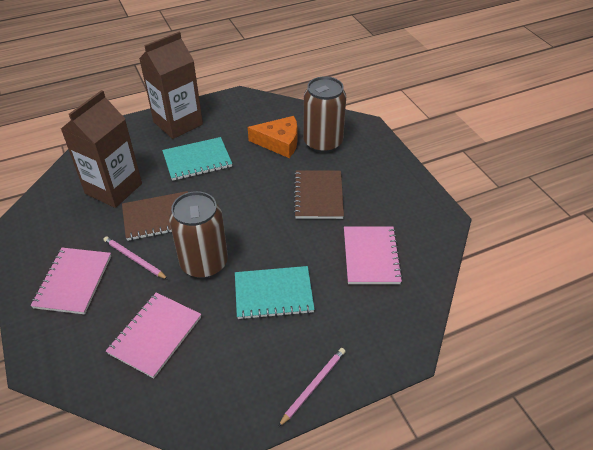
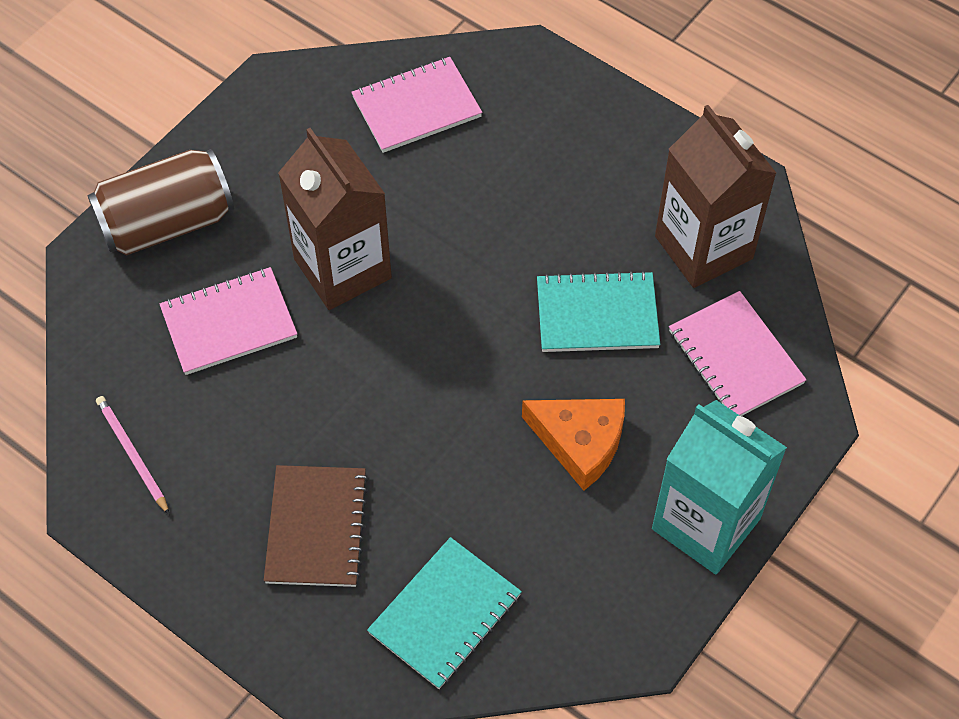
brown can: 2 -> 1
brown notebook: 2 -> 1
pink pencil: 2 -> 1
turquoise carton: 0 -> 1

